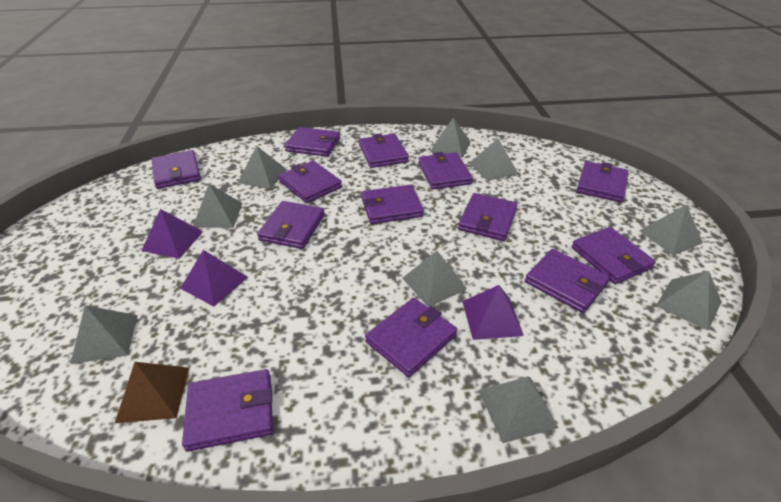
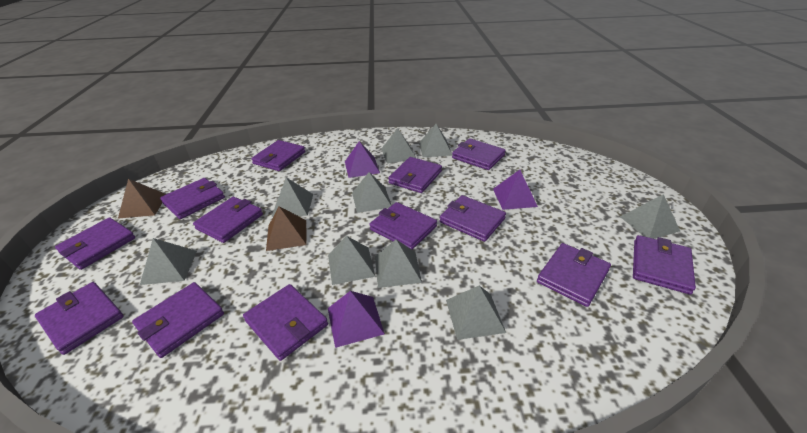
brown pyramid: 1 -> 2

